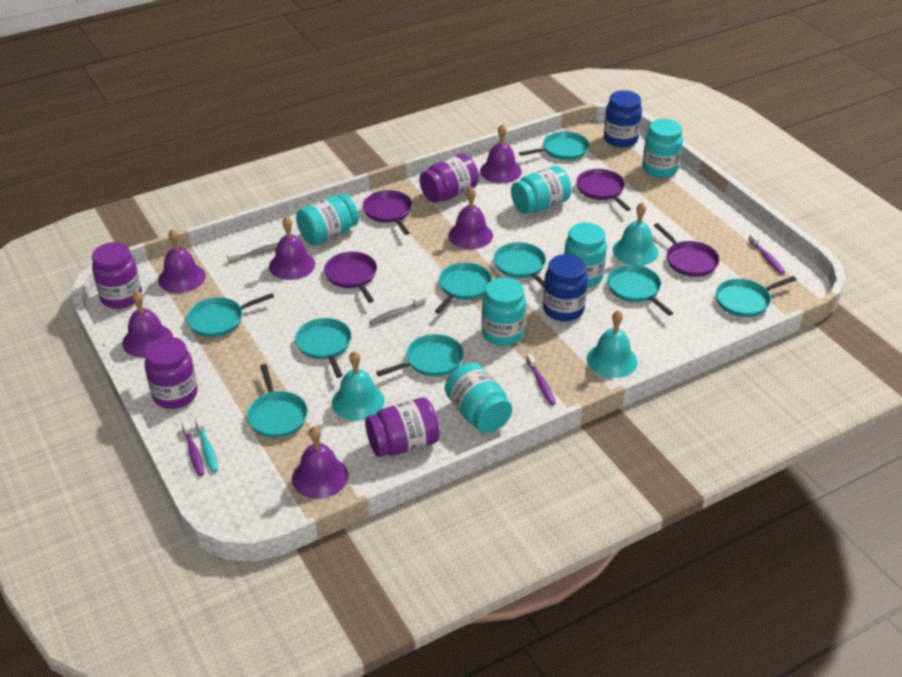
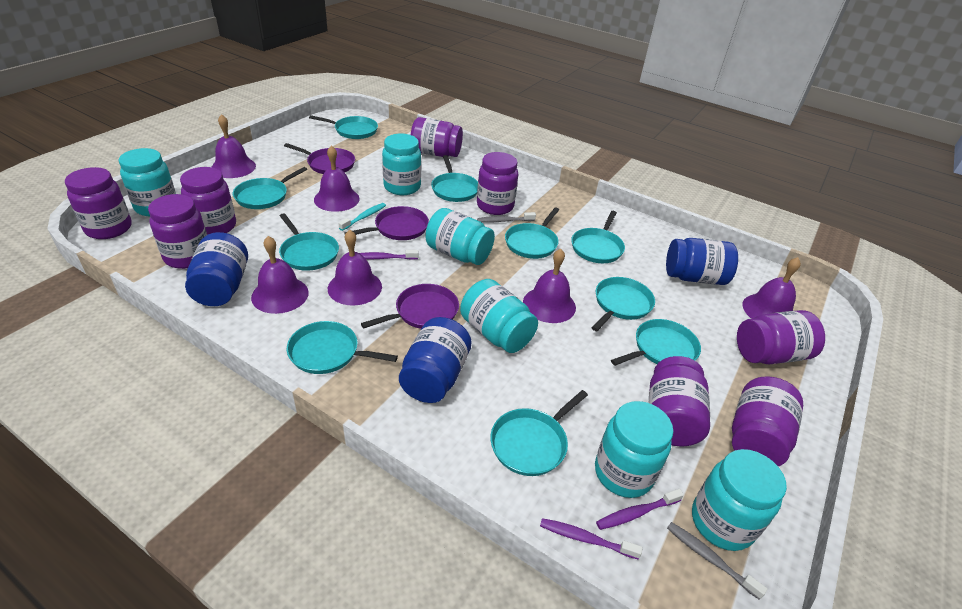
blue jar: 2 -> 3
purple jar: 4 -> 8
purple pan: 4 -> 3
turquoise bell: 3 -> 0
turquoise pan: 9 -> 10

